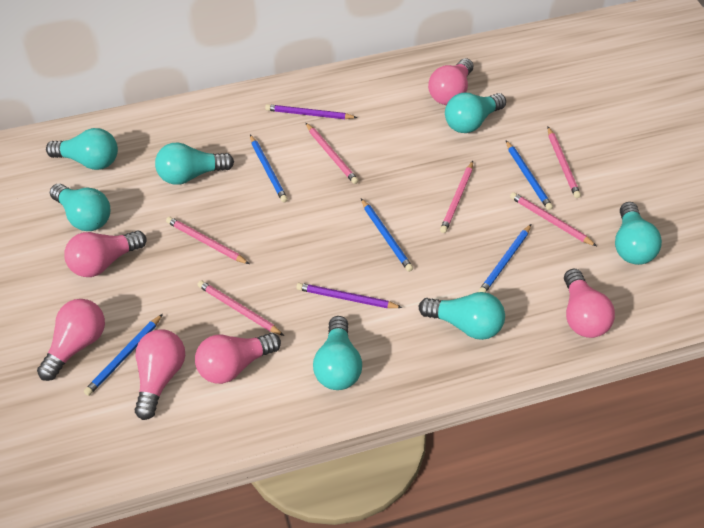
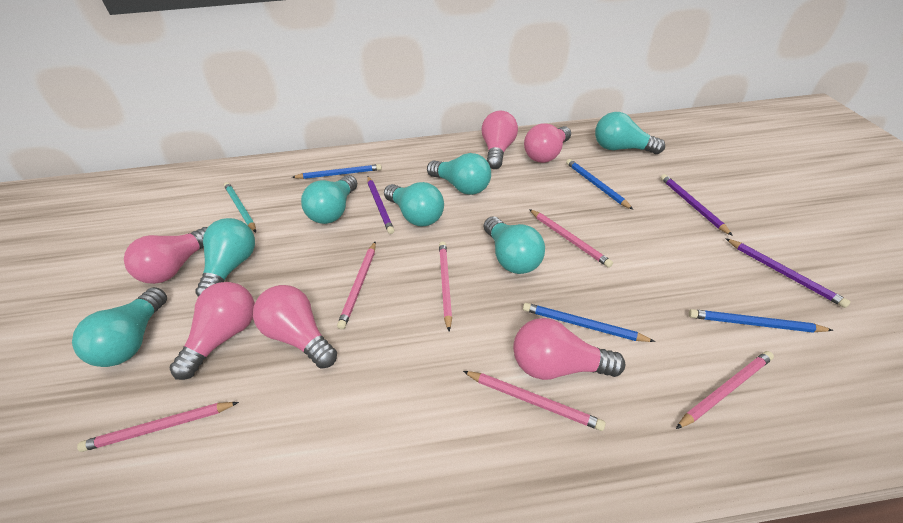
blue pencil: 5 -> 4
purple pencil: 2 -> 3
turquoise pencil: 0 -> 1

